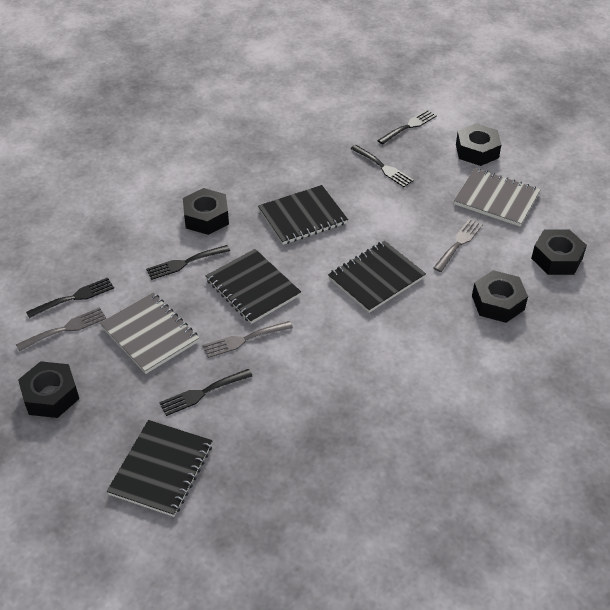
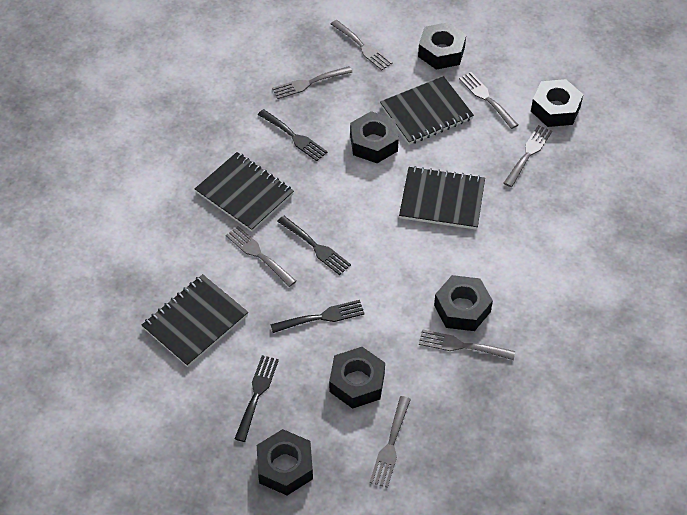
black fork: 5 -> 4
black nut: 5 -> 6
grey fork: 3 -> 7
grey notebook: 2 -> 0

